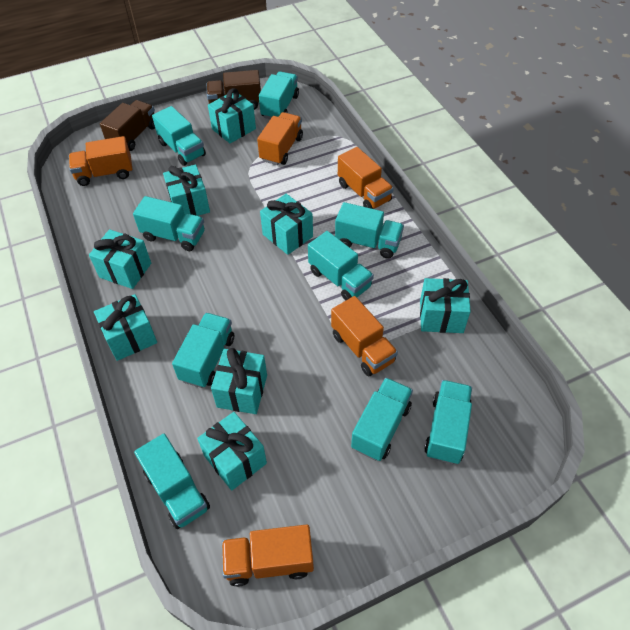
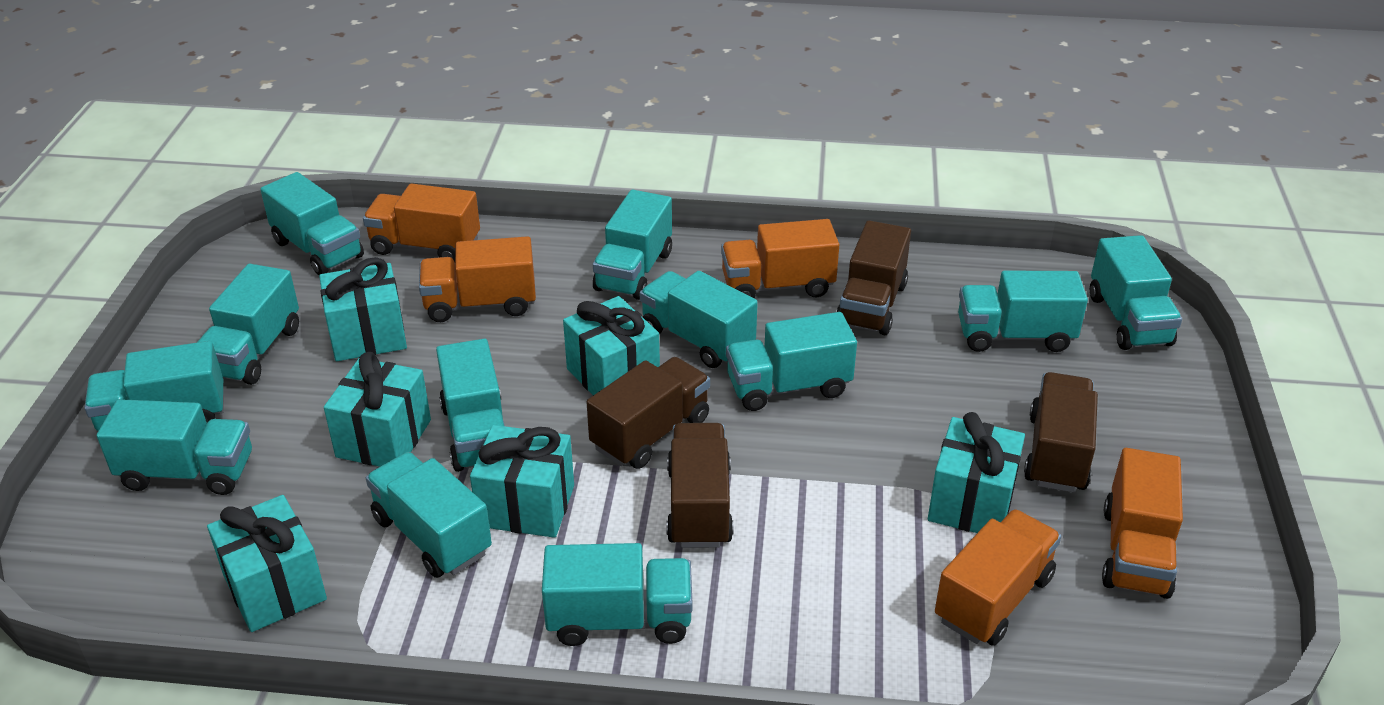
brown truck: 2 -> 4
turquoise gift: 8 -> 6
turquoise truck: 9 -> 12

